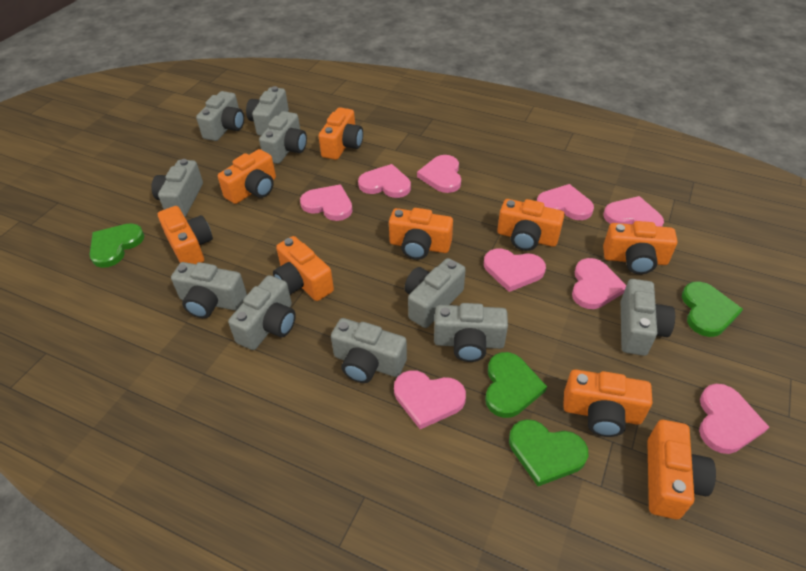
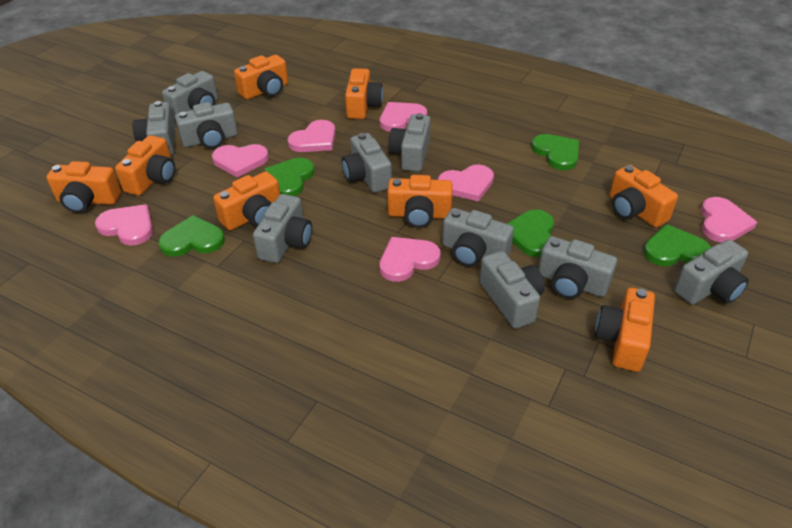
green heart: 4 -> 5
orange camera: 9 -> 8
pink heart: 9 -> 7

